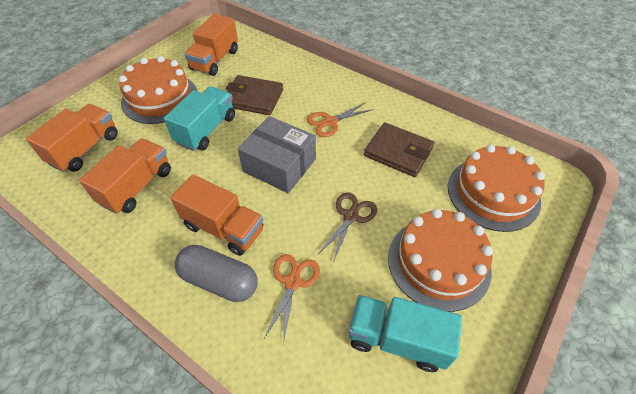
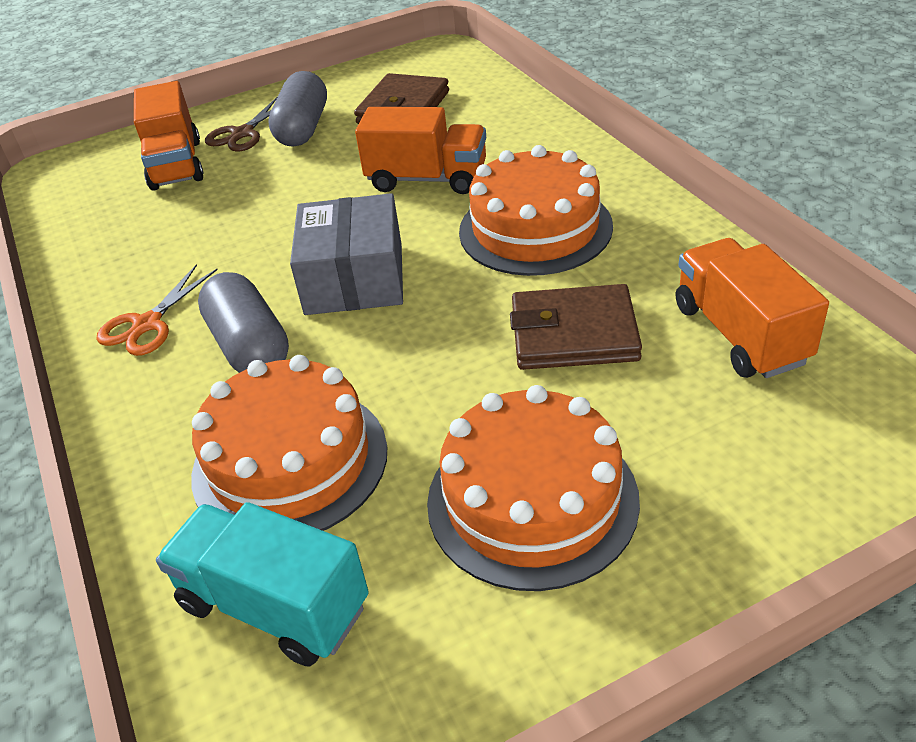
grey capsule: 1 -> 2
orange scissors: 2 -> 1
orange truck: 4 -> 3
turquoise truck: 2 -> 1

